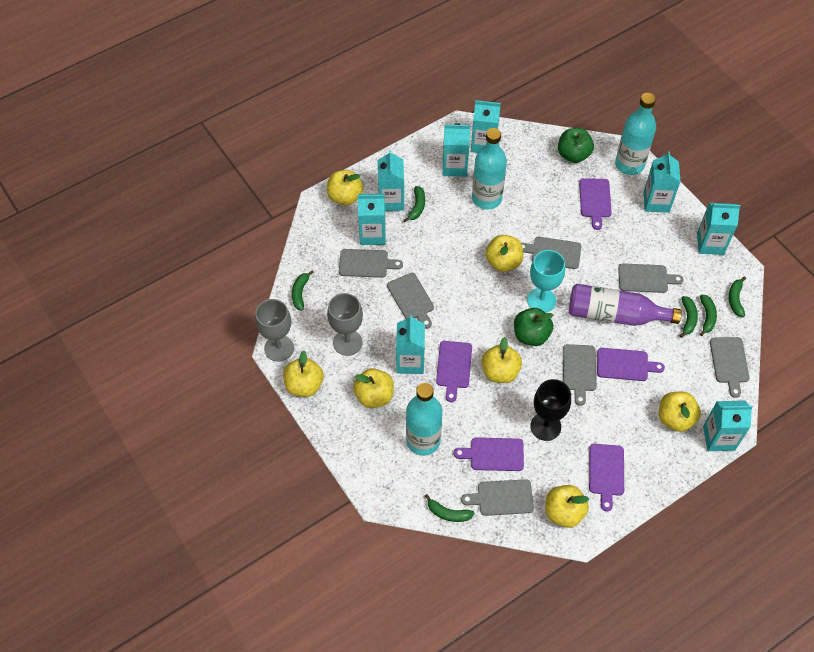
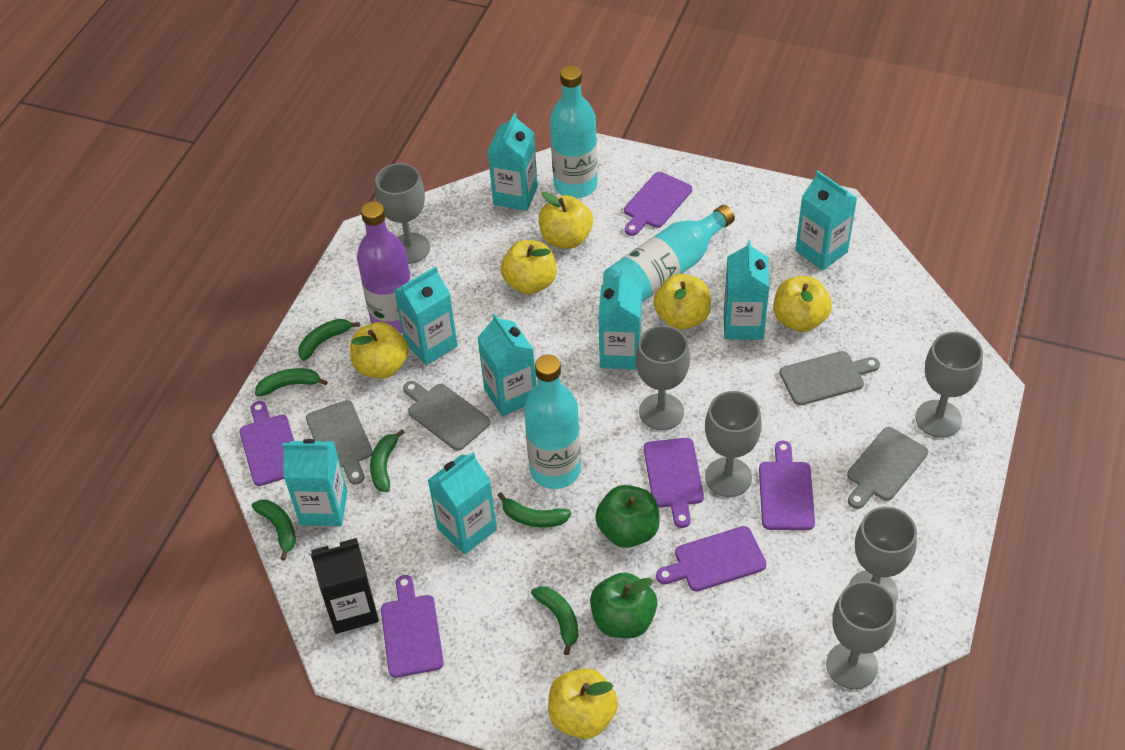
black carton: 0 -> 1
black goblet: 1 -> 0
grey cutting board: 7 -> 4
grey goblet: 2 -> 6
purple cutting board: 5 -> 6
turquoise goblet: 1 -> 0
yellow apple: 7 -> 6

